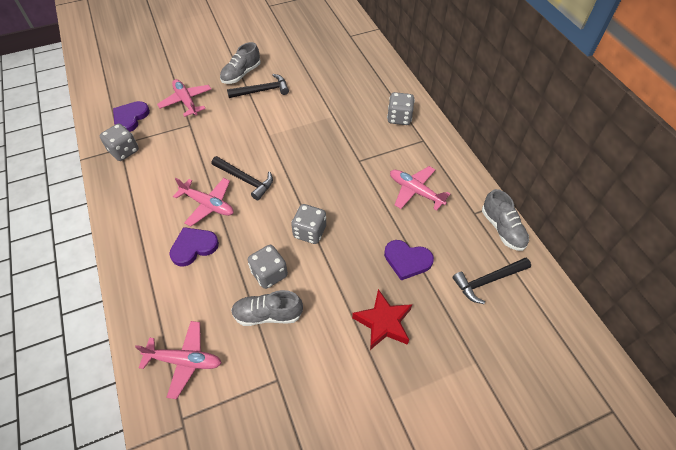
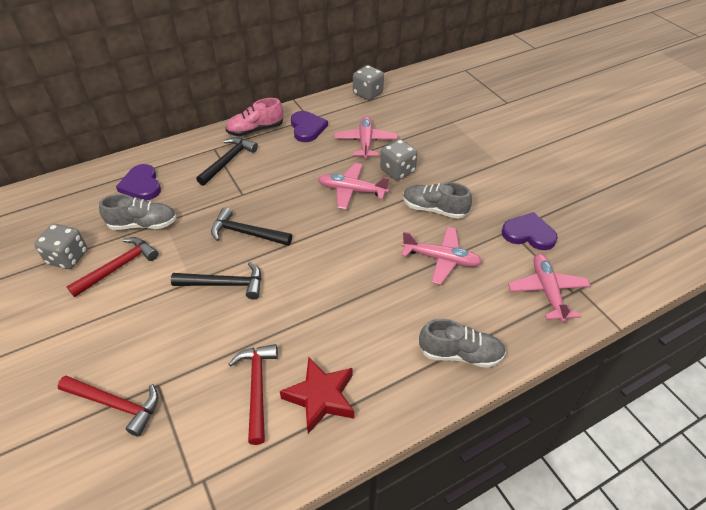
grey dice: 4 -> 3
pink shoe: 0 -> 1
red hammer: 0 -> 3

